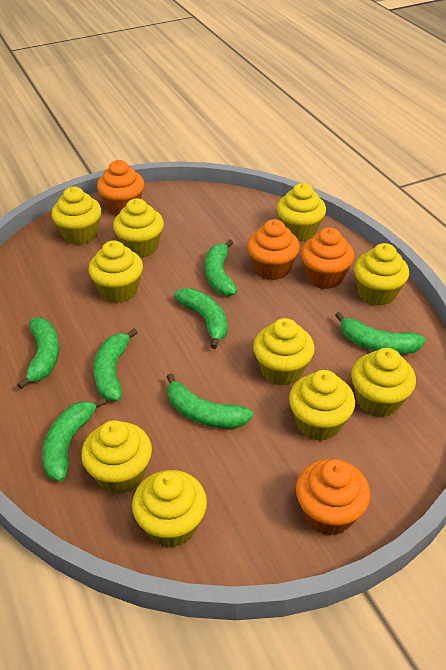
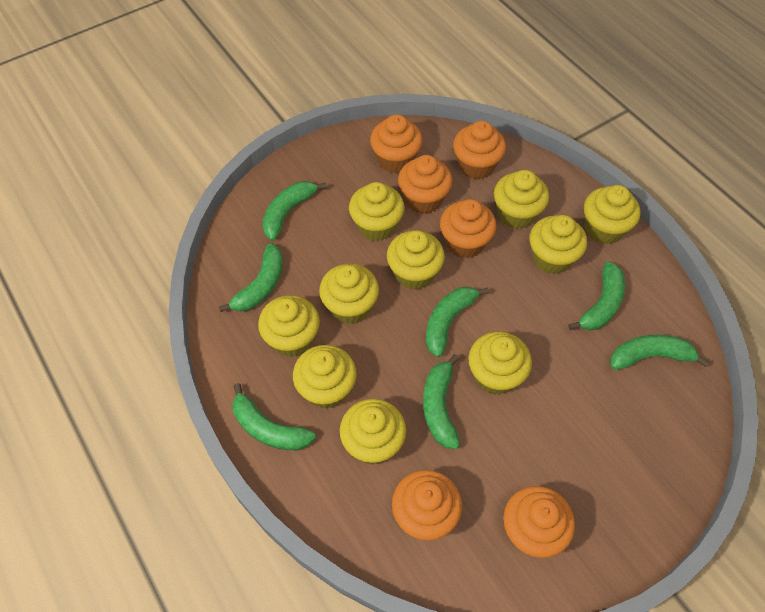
orange cupcake: 4 -> 6

